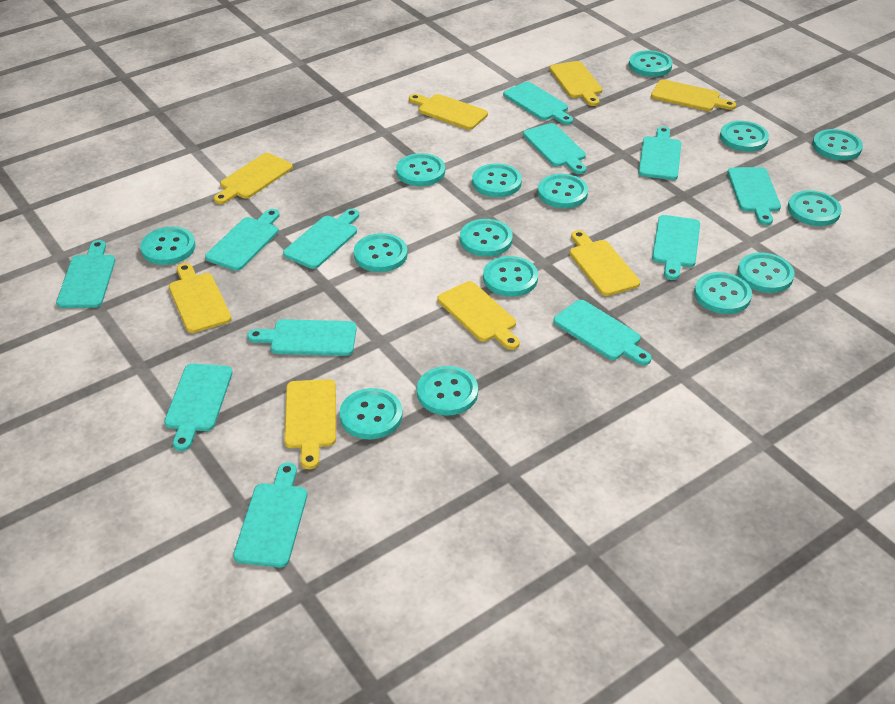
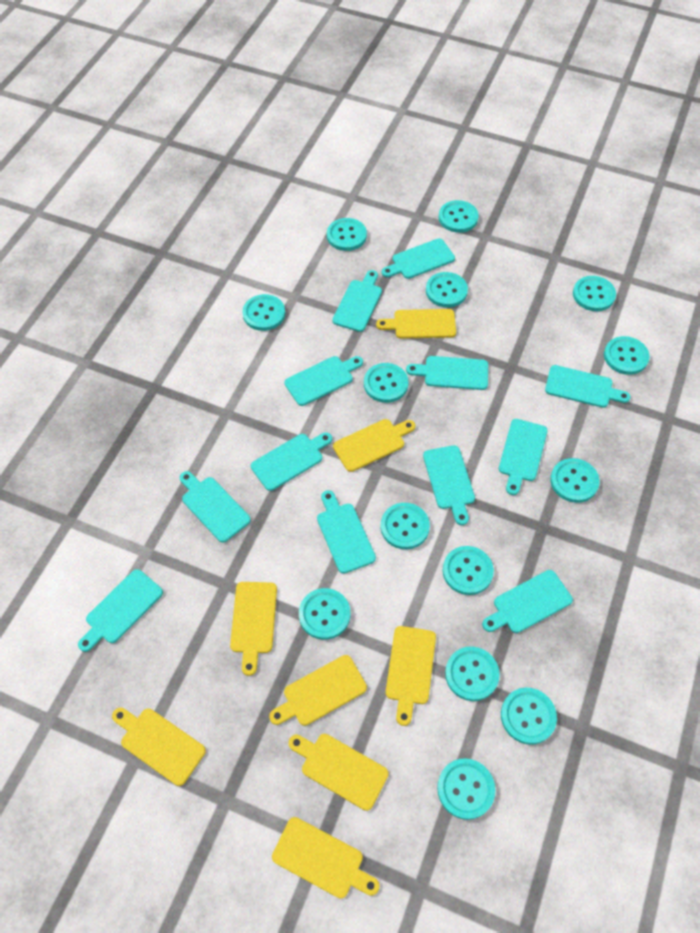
turquoise button: 15 -> 14

